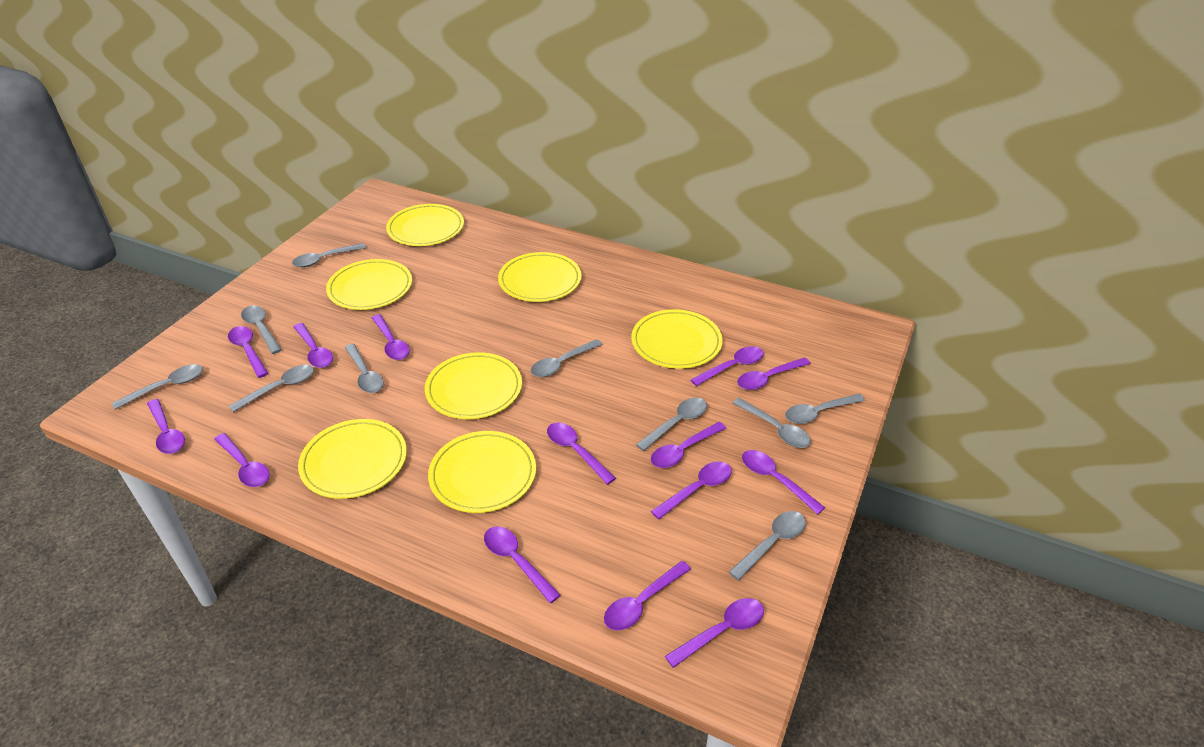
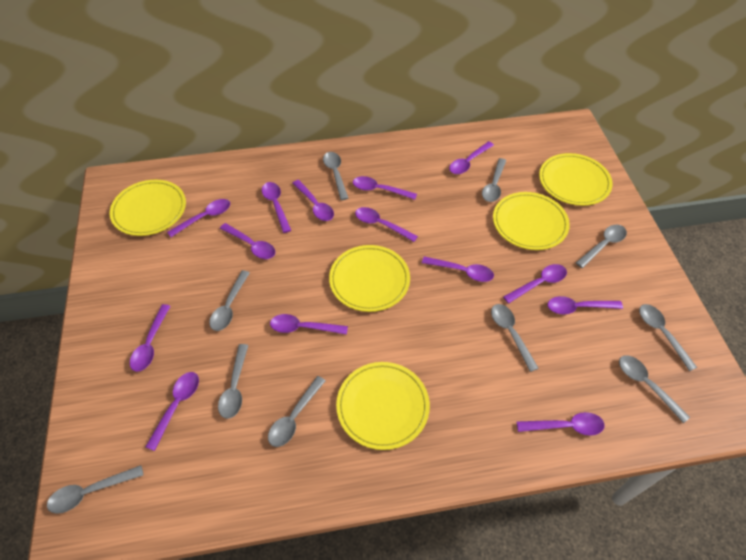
yellow plate: 7 -> 5

